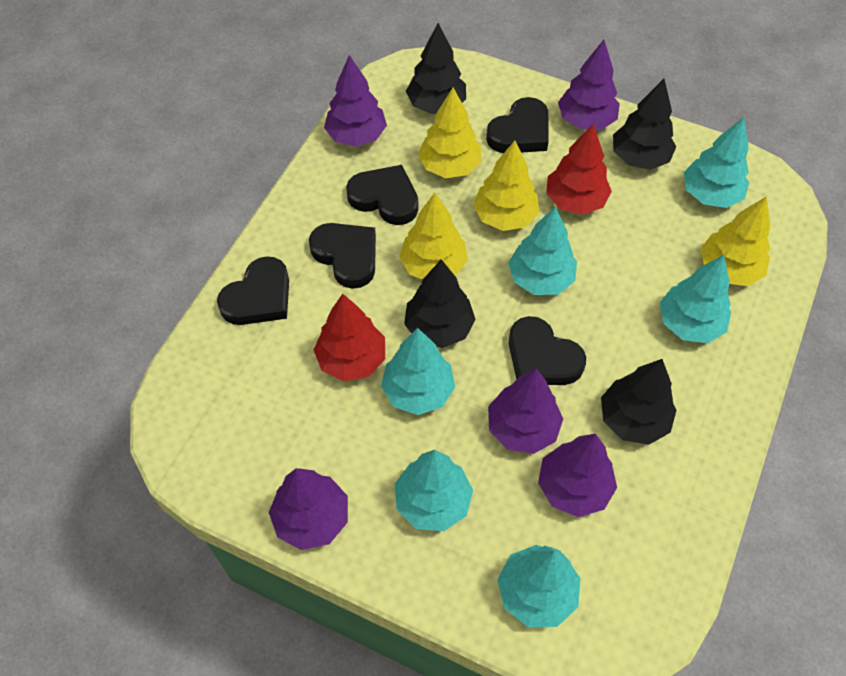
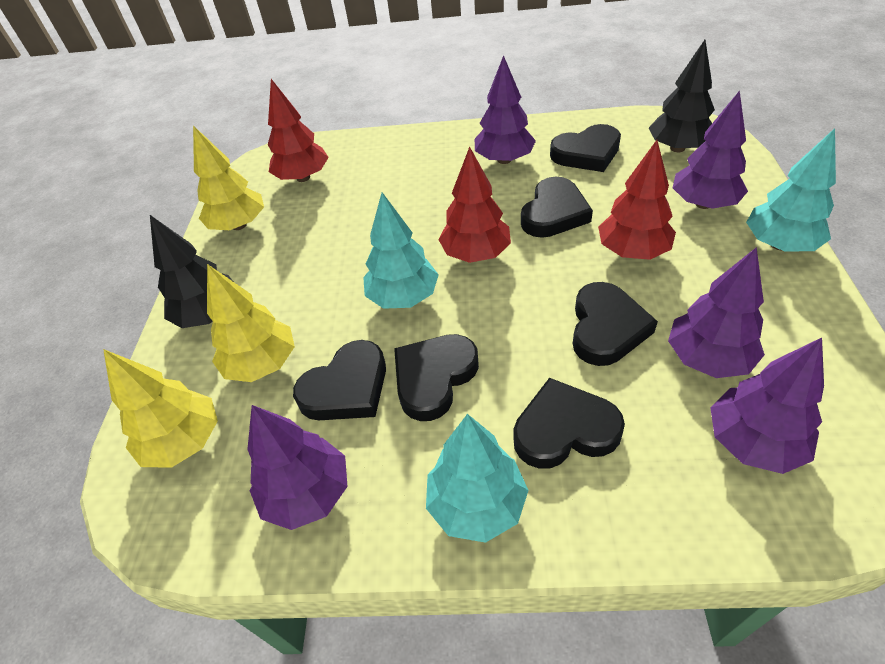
black heart: 5 -> 6
black tree: 4 -> 2
red tree: 2 -> 3
turquoise tree: 6 -> 3
yellow tree: 4 -> 3

